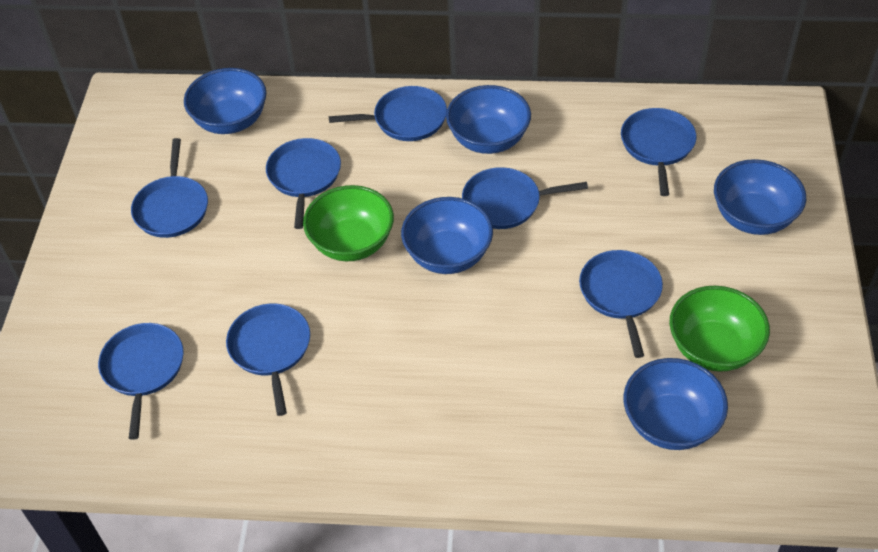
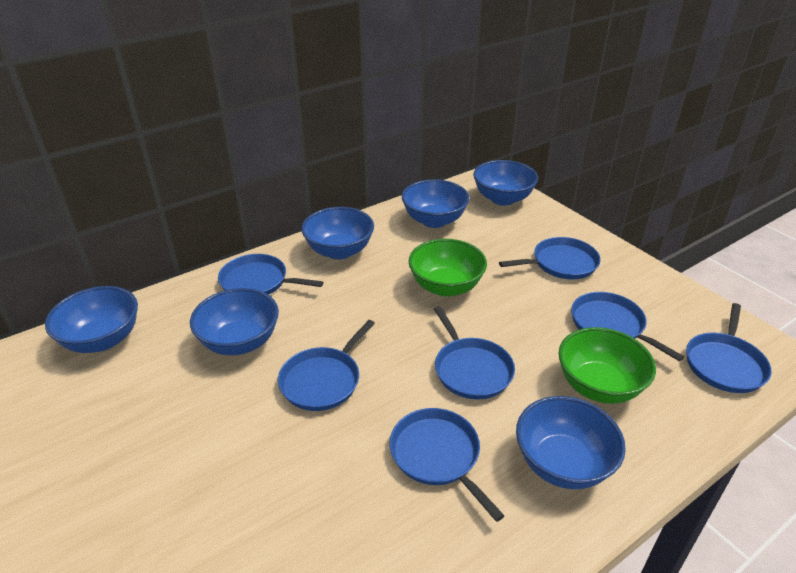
blue bowl: 5 -> 6
blue pan: 8 -> 7

